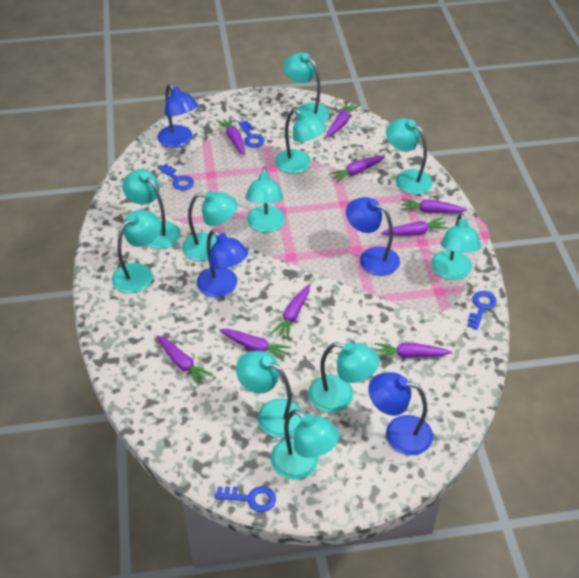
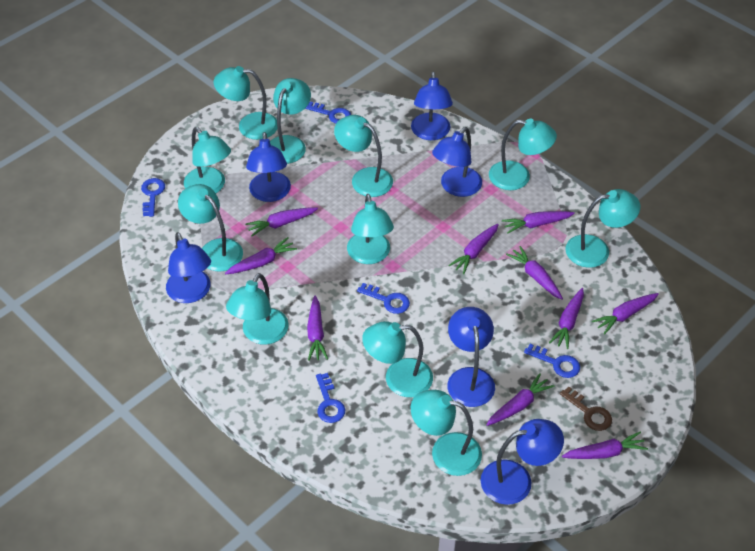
blue key: 4 -> 5
blue lamp: 4 -> 6
brown key: 0 -> 1
purple carrot: 9 -> 10

